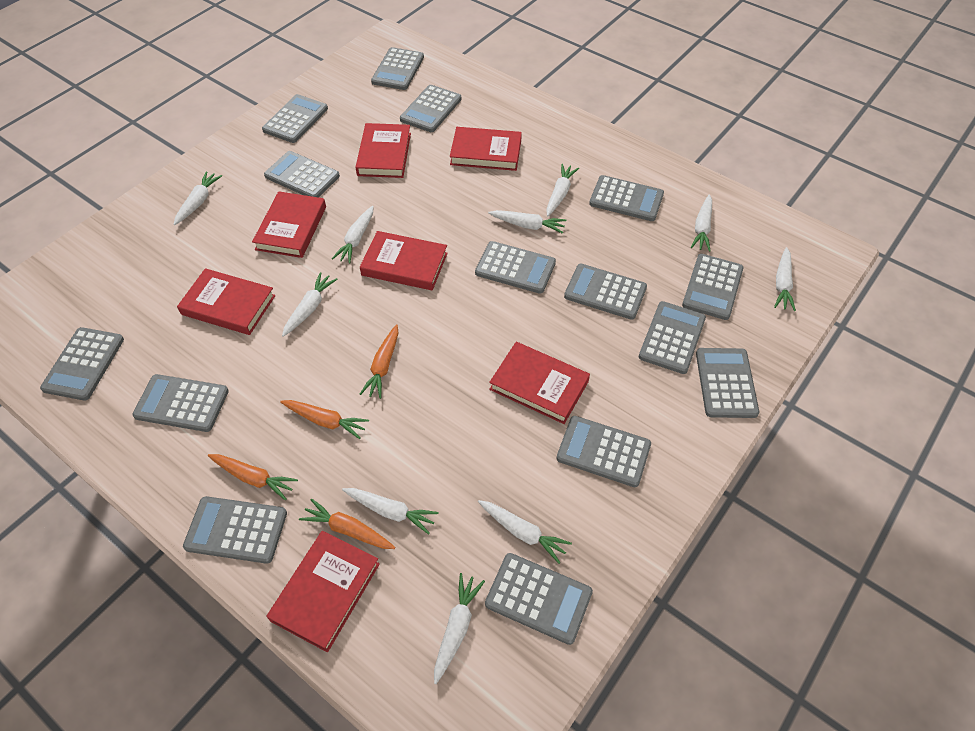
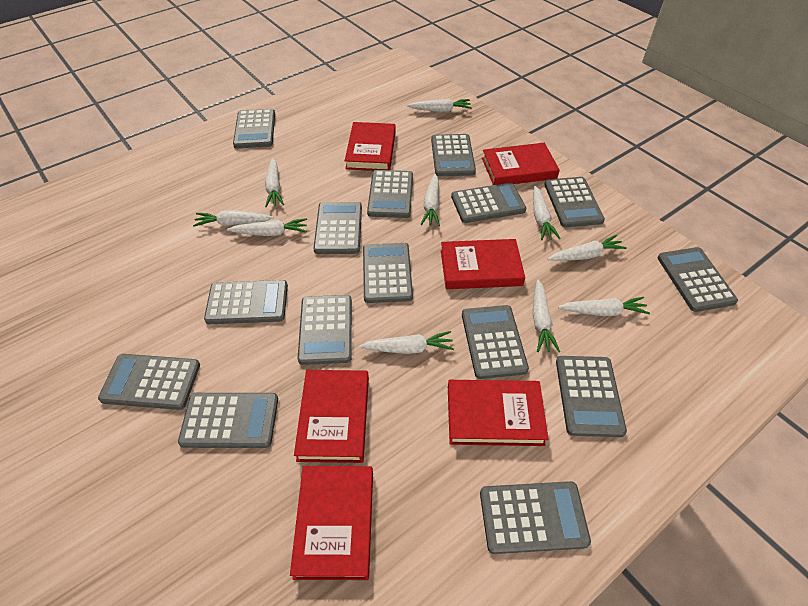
orange carrot: 4 -> 0
red book: 7 -> 6

